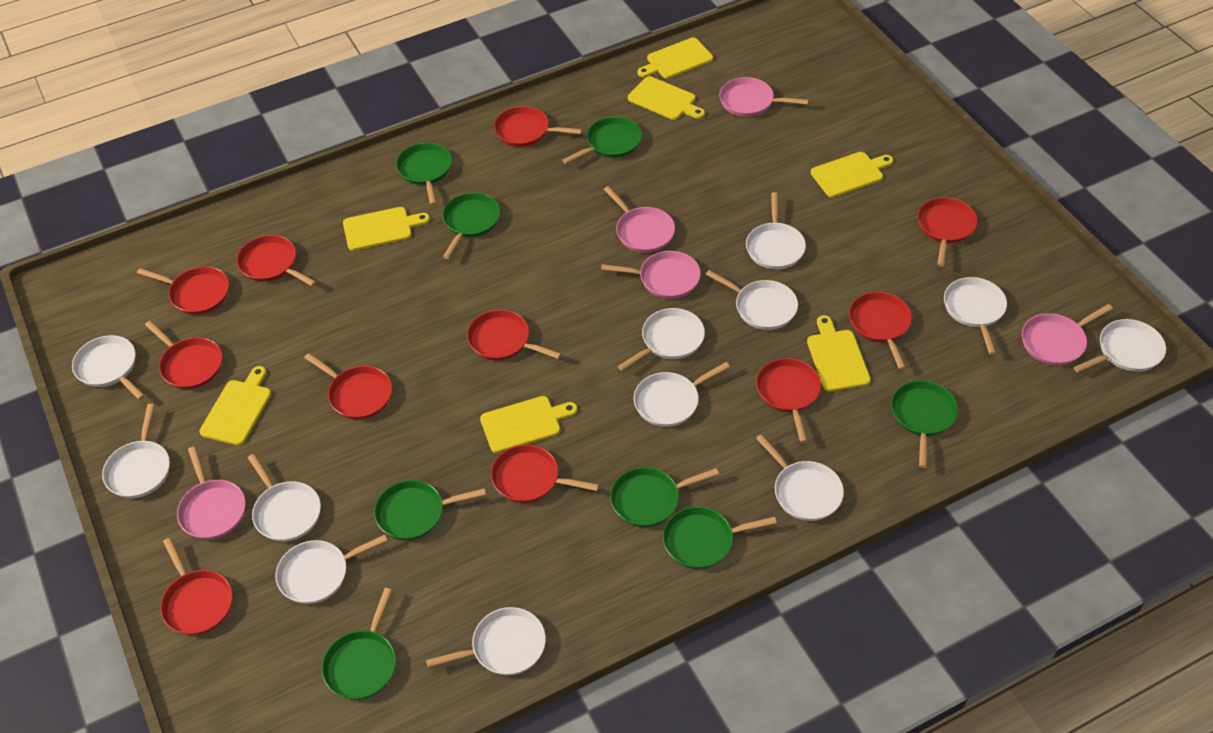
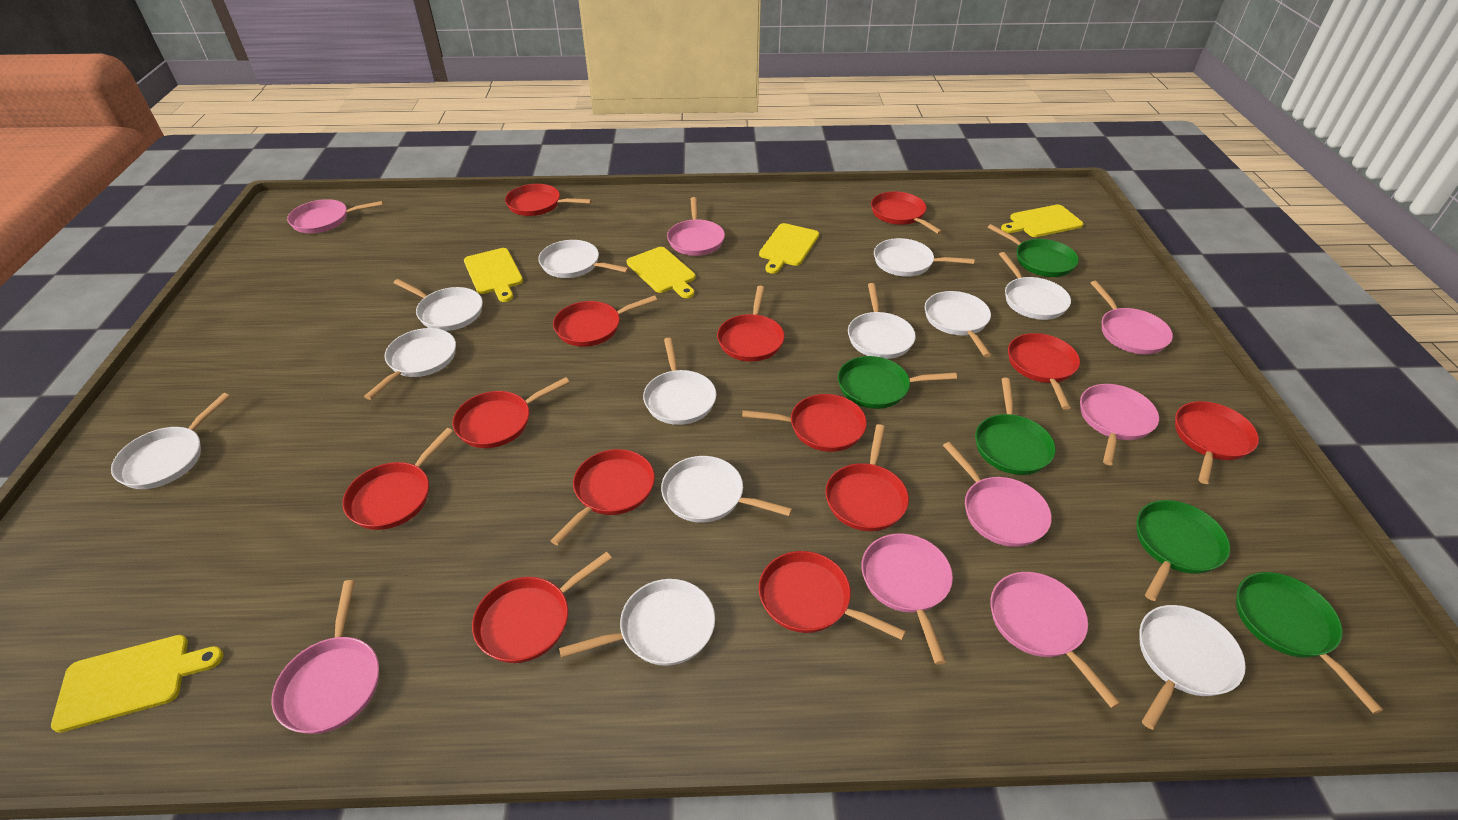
green pan: 8 -> 5
pink pan: 5 -> 8
red pan: 11 -> 13
yellow cutting board: 7 -> 5

